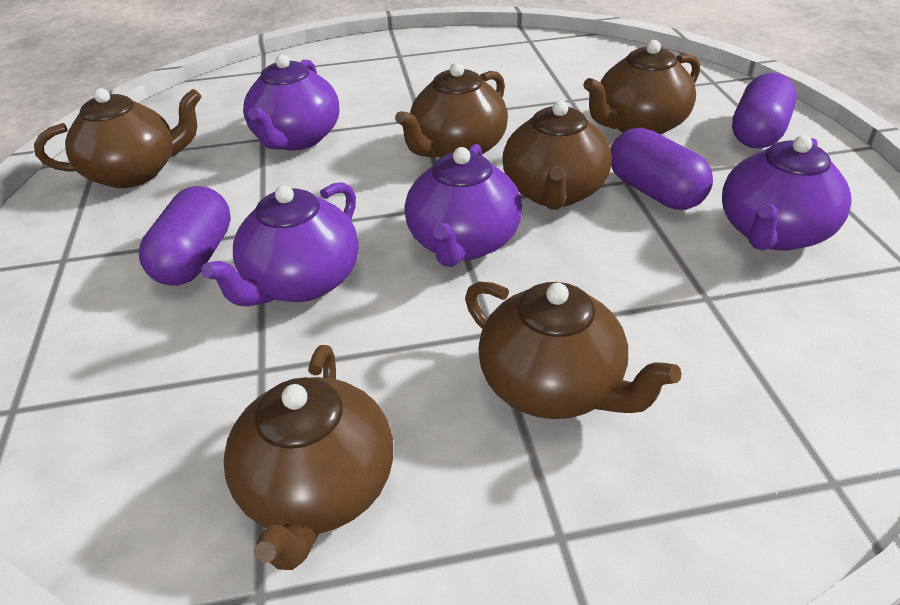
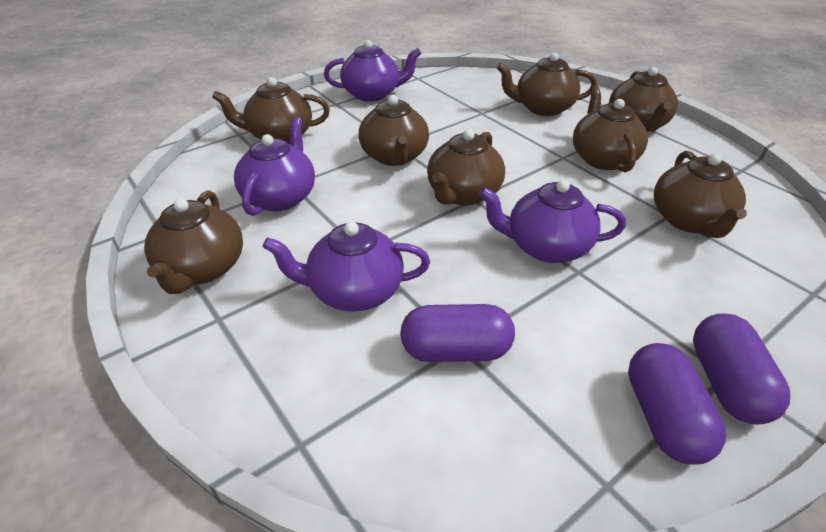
brown teapot: 6 -> 8

